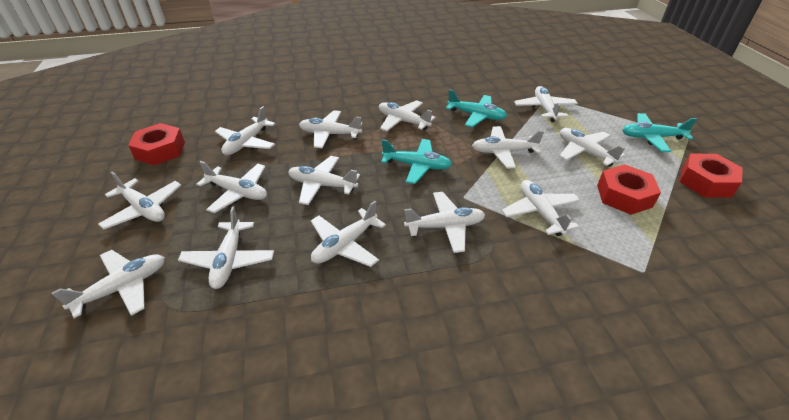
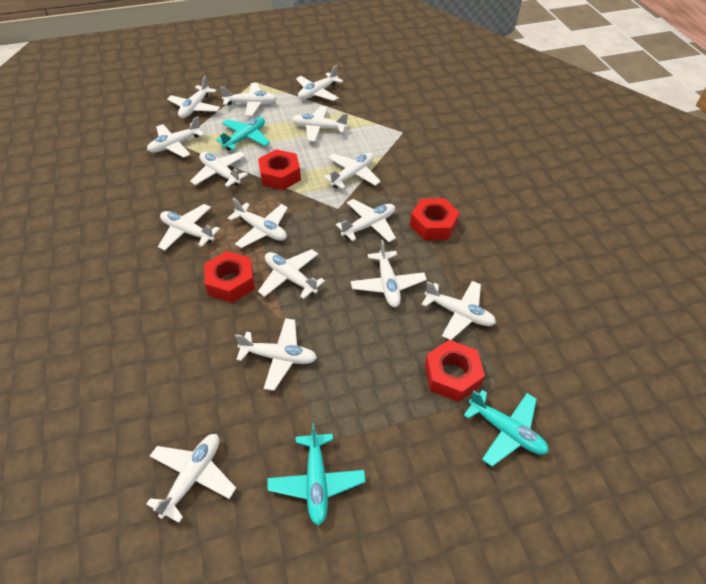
red nut: 3 -> 4
white plane: 14 -> 15

